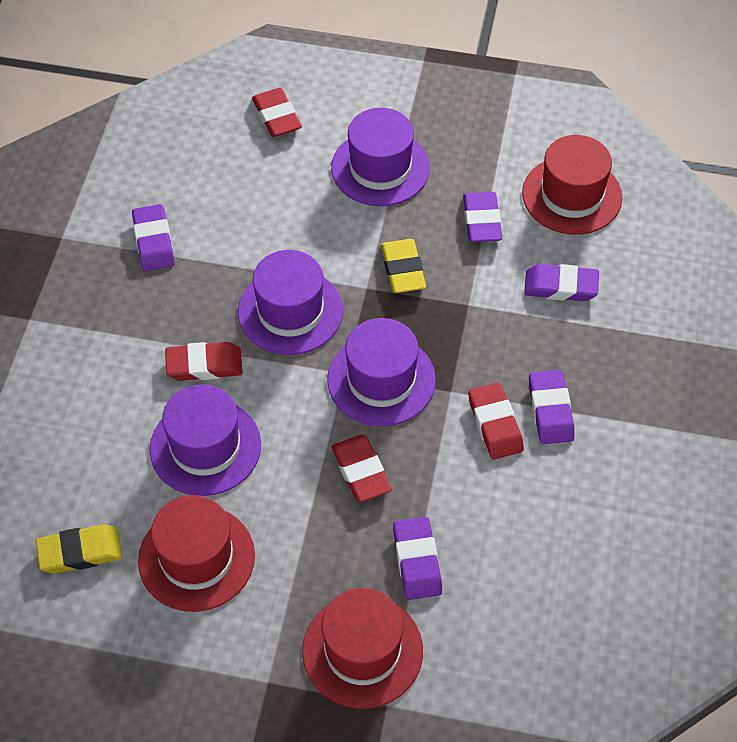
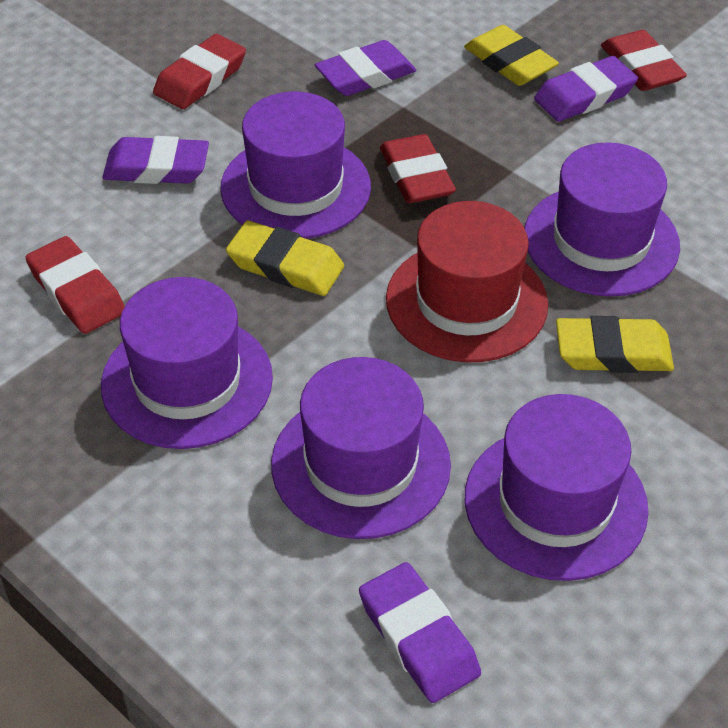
purple eraser: 5 -> 4
purple hat: 4 -> 5
red hat: 3 -> 1
yellow eraser: 2 -> 3

